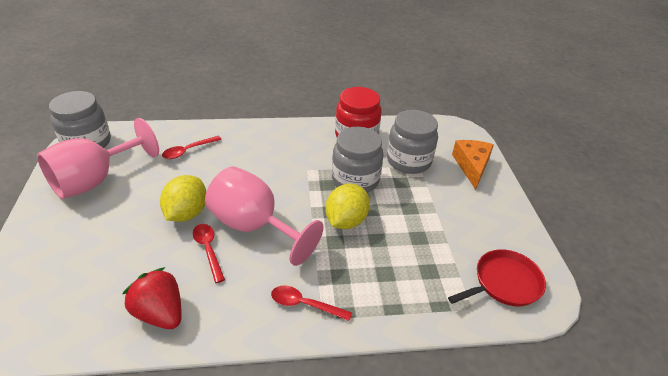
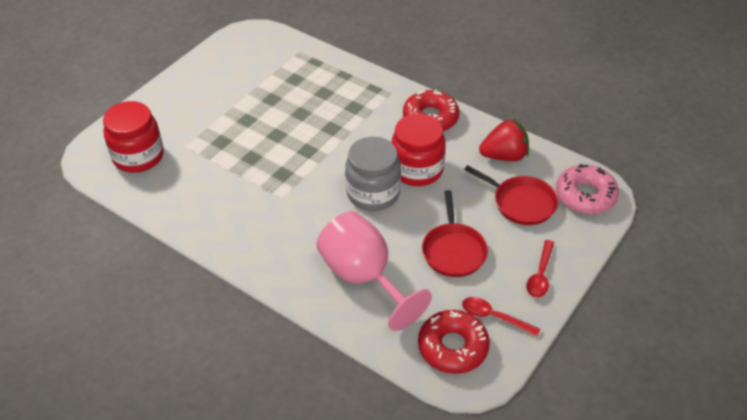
grey jar: 3 -> 1
orange cheese: 1 -> 0
pink donut: 0 -> 1
pink goblet: 2 -> 1
red donut: 0 -> 2
red jar: 1 -> 2
red pan: 1 -> 2
red spoon: 3 -> 2
yellow lemon: 2 -> 0

